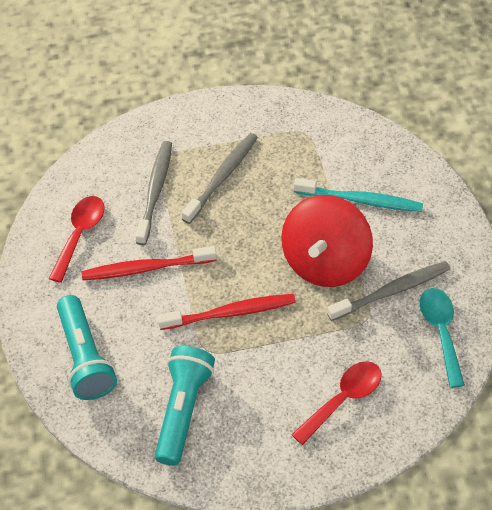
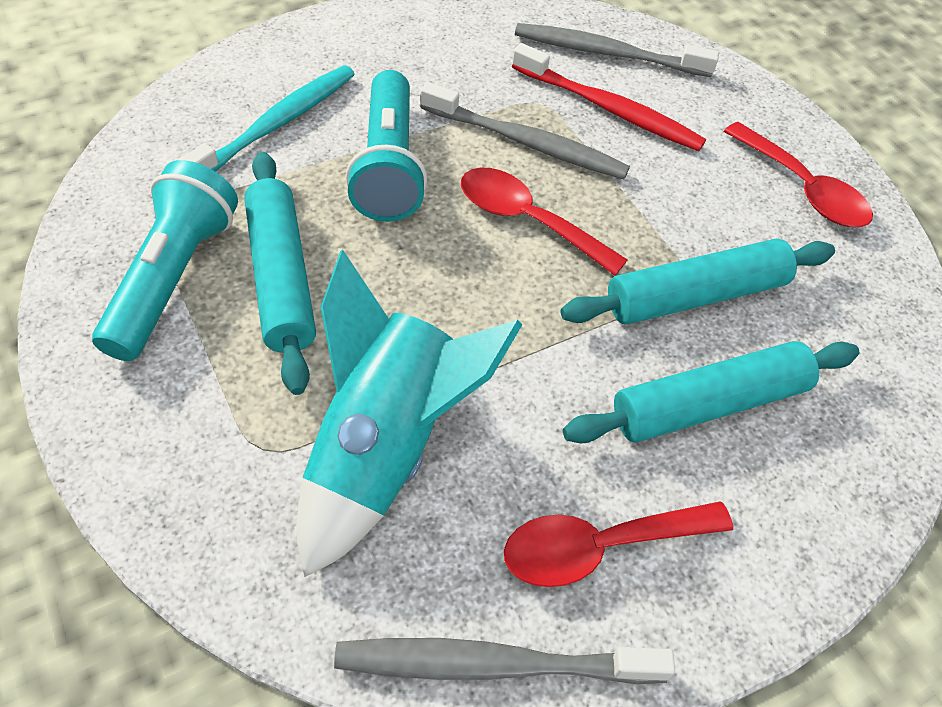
red spinning top: 1 -> 0
red spoon: 2 -> 3
red toothbrush: 2 -> 1
turquoise rocket: 0 -> 1
turquoise rolling pin: 0 -> 3
turquoise spoon: 1 -> 0

